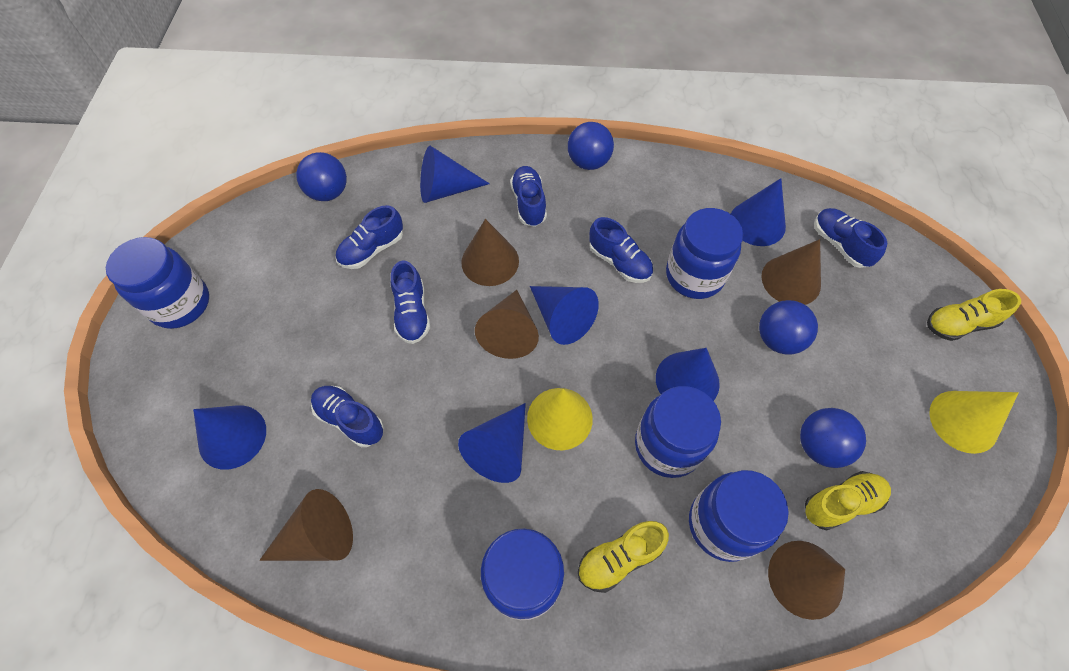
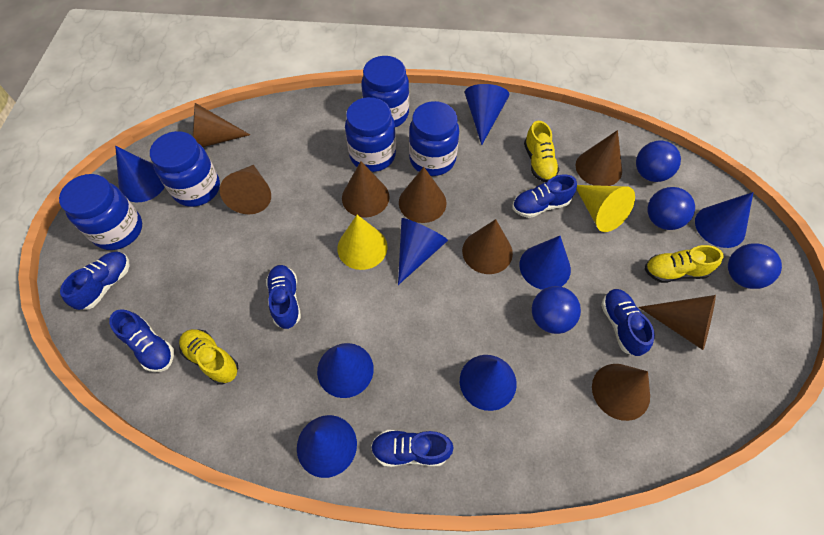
blue cone: 6 -> 8
brown cone: 5 -> 8

